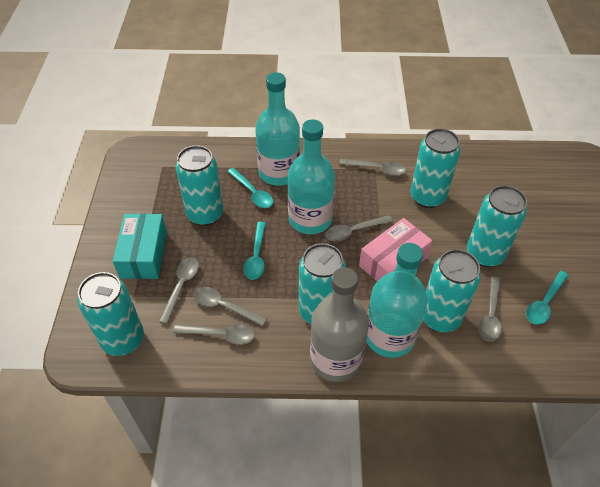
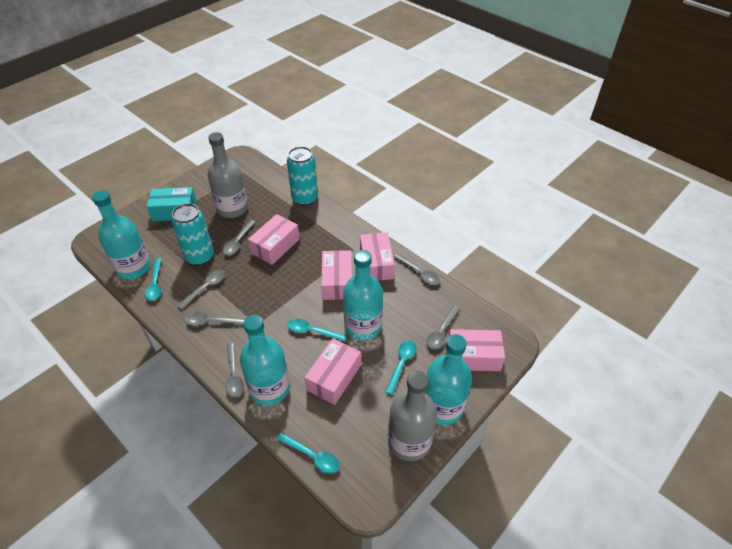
grey bottle: 1 -> 2
pink box: 1 -> 5
turquoise bottle: 3 -> 4
turquoise can: 6 -> 2
turquoise spoon: 3 -> 4

